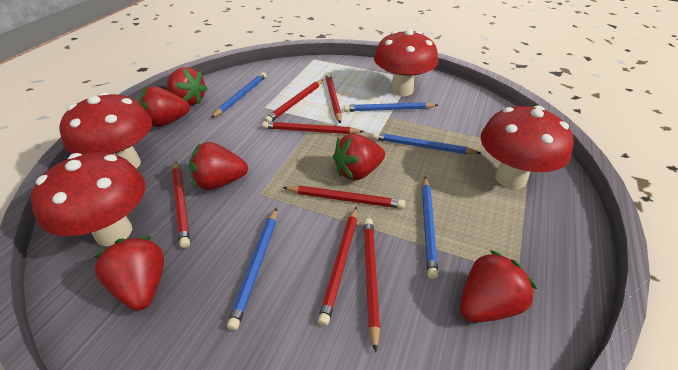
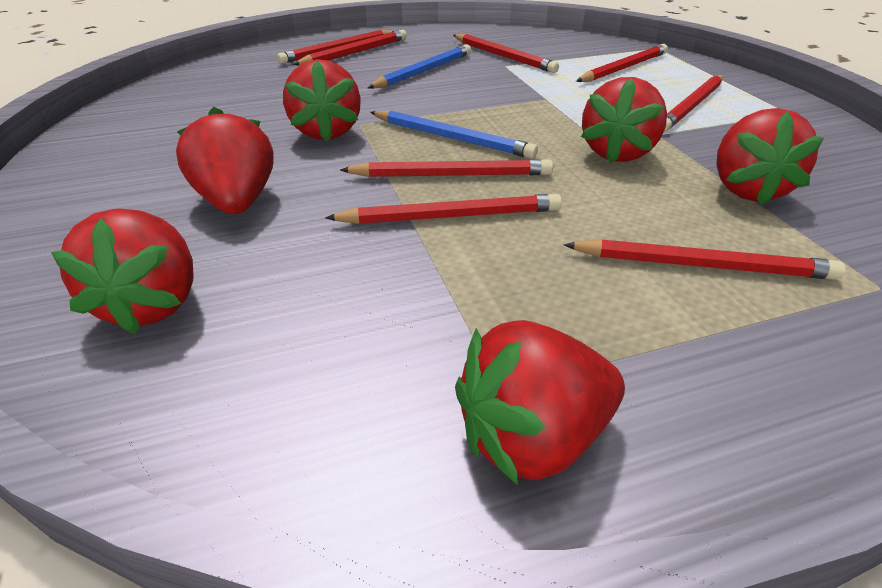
blue pencil: 5 -> 2
red mushroom: 4 -> 0
red pencil: 7 -> 8

